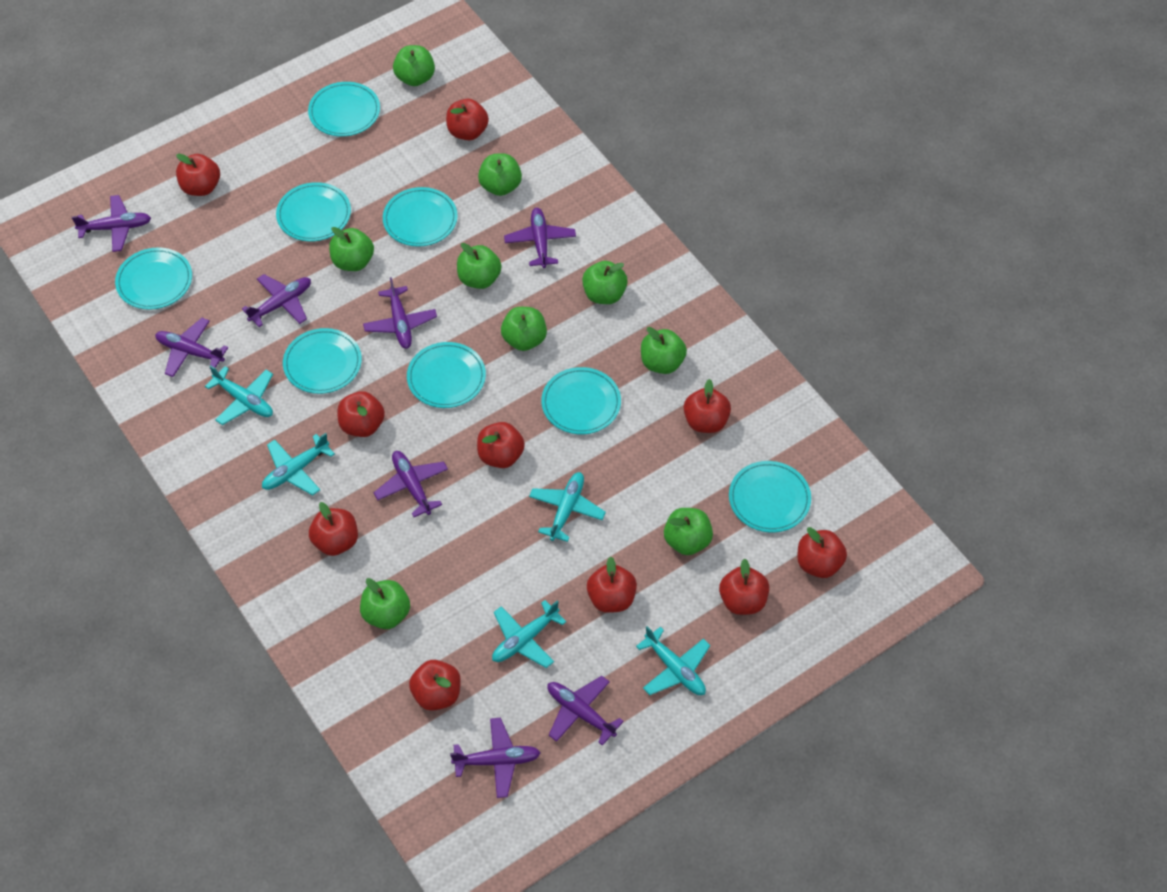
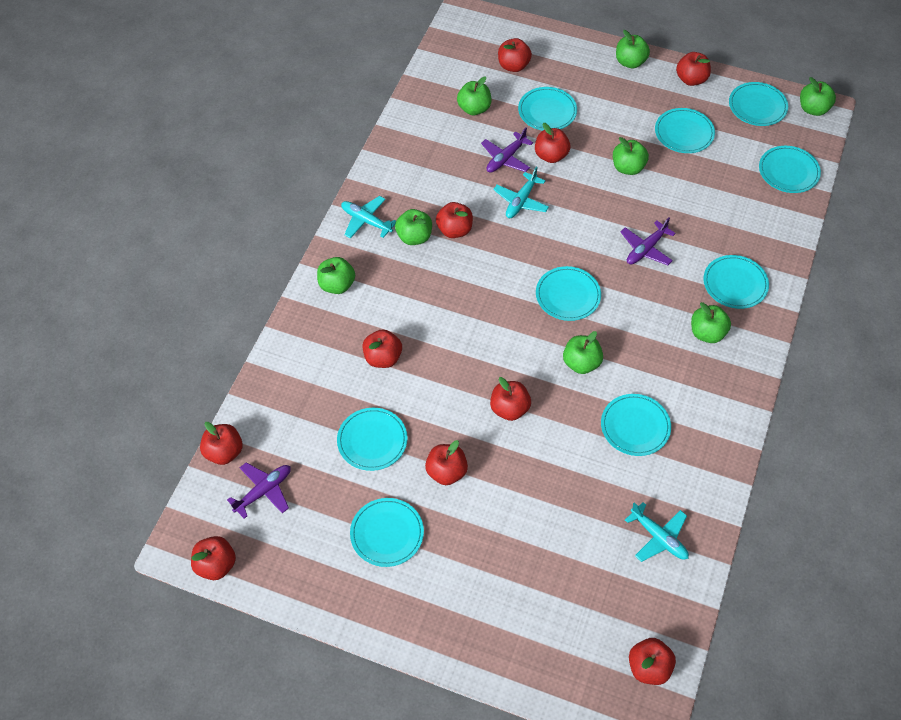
green apple: 9 -> 8
purple plane: 8 -> 3
turquoise plane: 5 -> 3
turquoise plate: 8 -> 9

